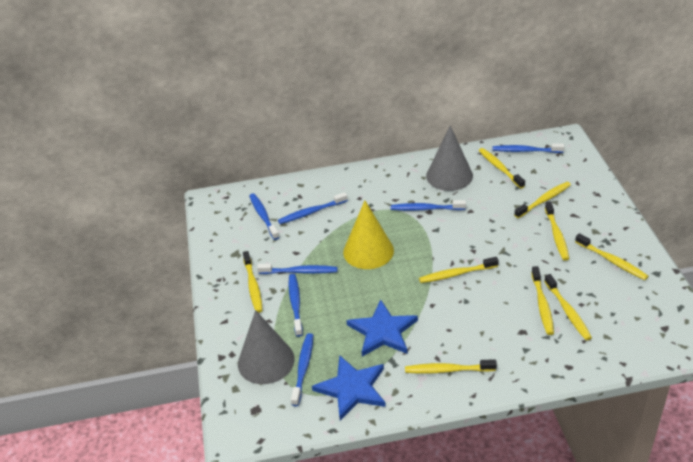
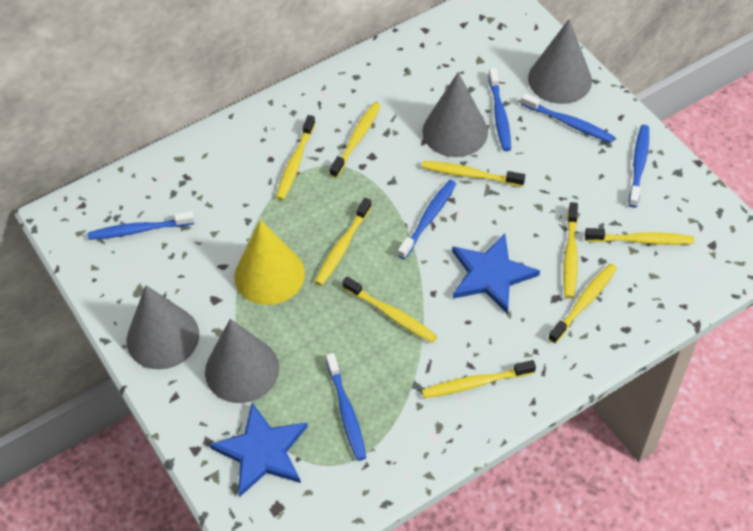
blue toothbrush: 7 -> 6
grey cone: 2 -> 4

